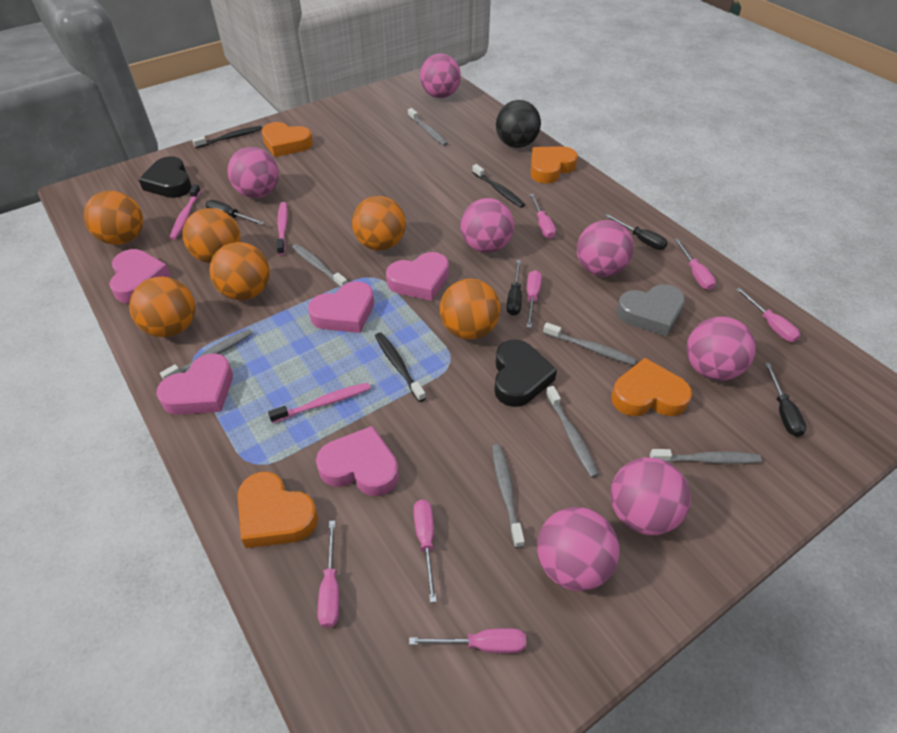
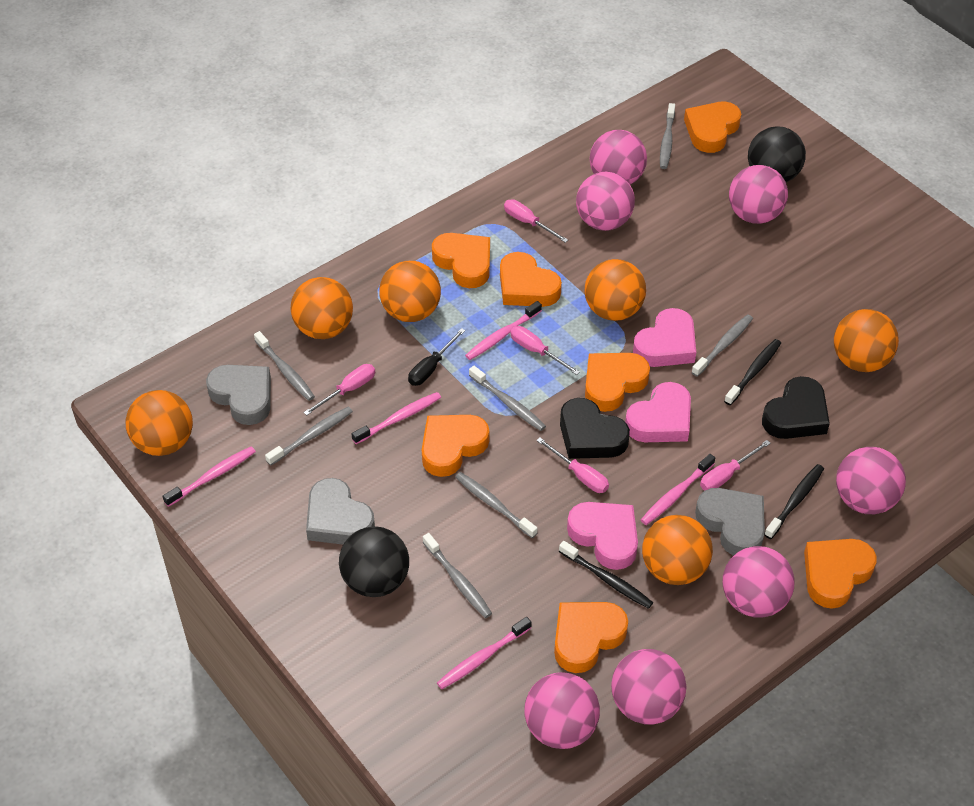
black ball: 1 -> 2
black screwdriver: 4 -> 1
grey heart: 1 -> 3
orange heart: 4 -> 7
pink heart: 5 -> 3
pink screwdriver: 7 -> 5
pink toothbrush: 3 -> 5

